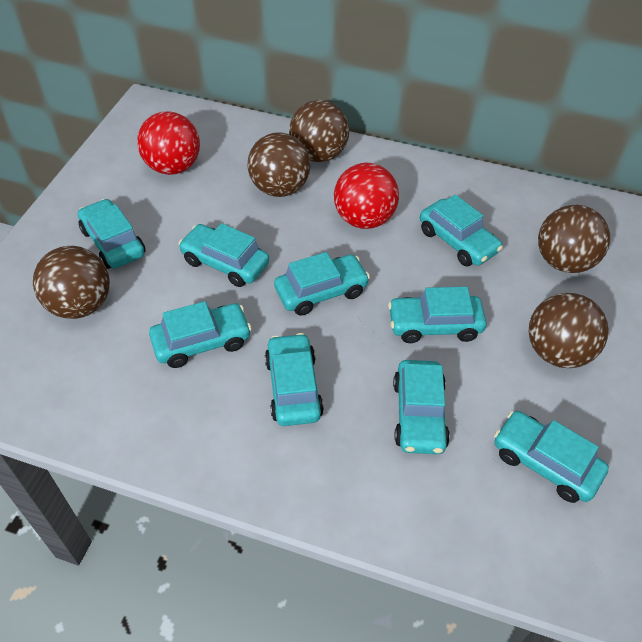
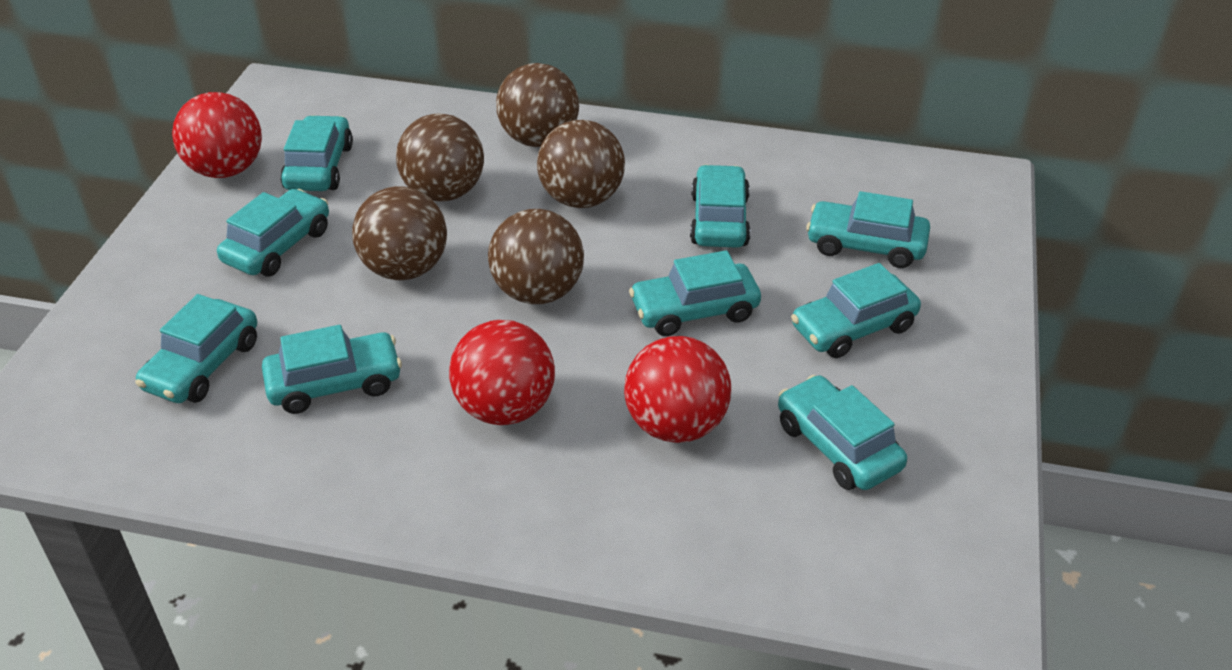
red ball: 2 -> 3

